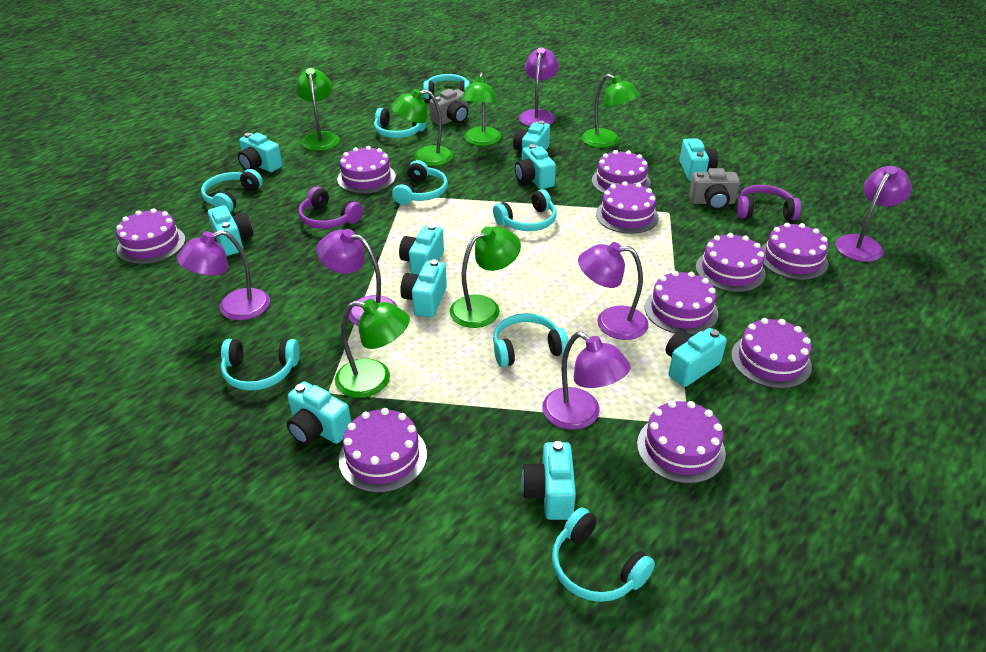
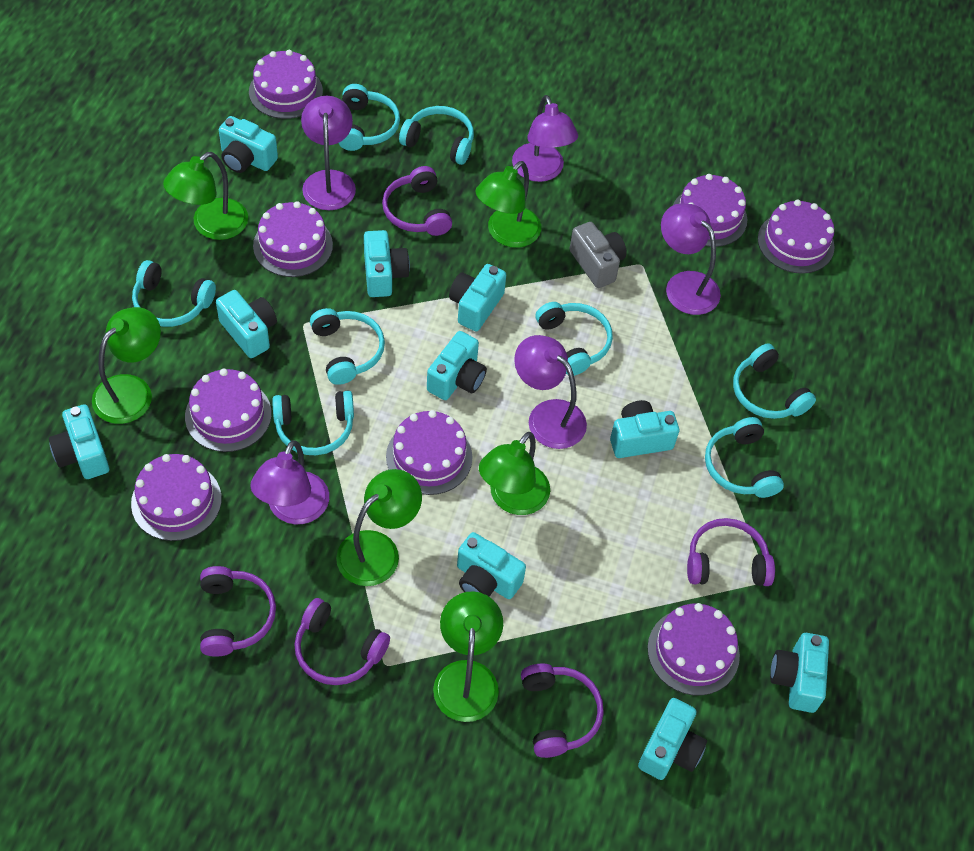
grey camera: 2 -> 1
purple cake: 10 -> 8
purple headphones: 2 -> 5
purple lamp: 6 -> 5

